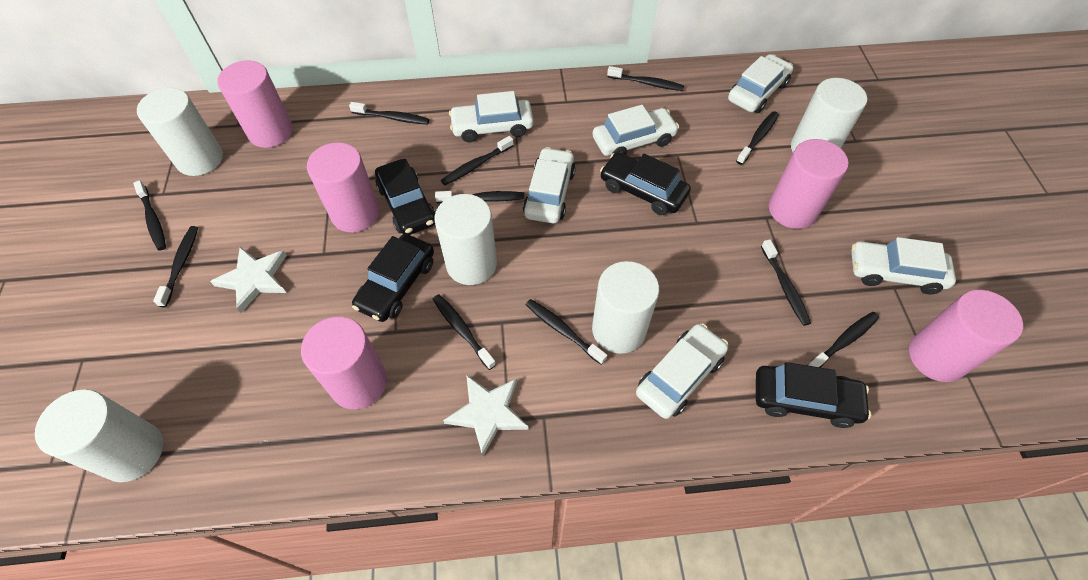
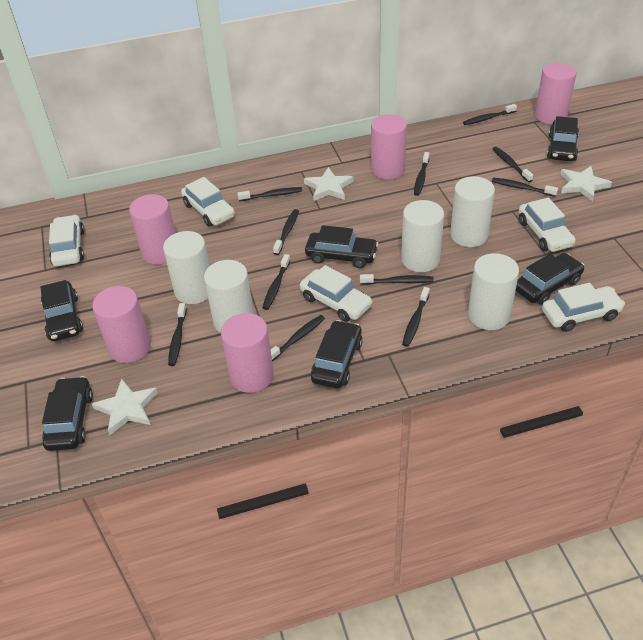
black car: 4 -> 6
white car: 6 -> 5
white star: 2 -> 3

